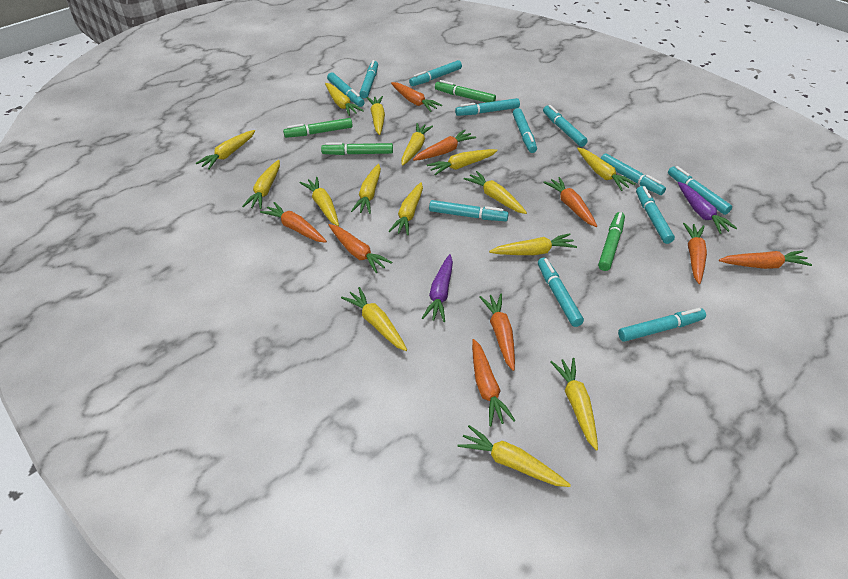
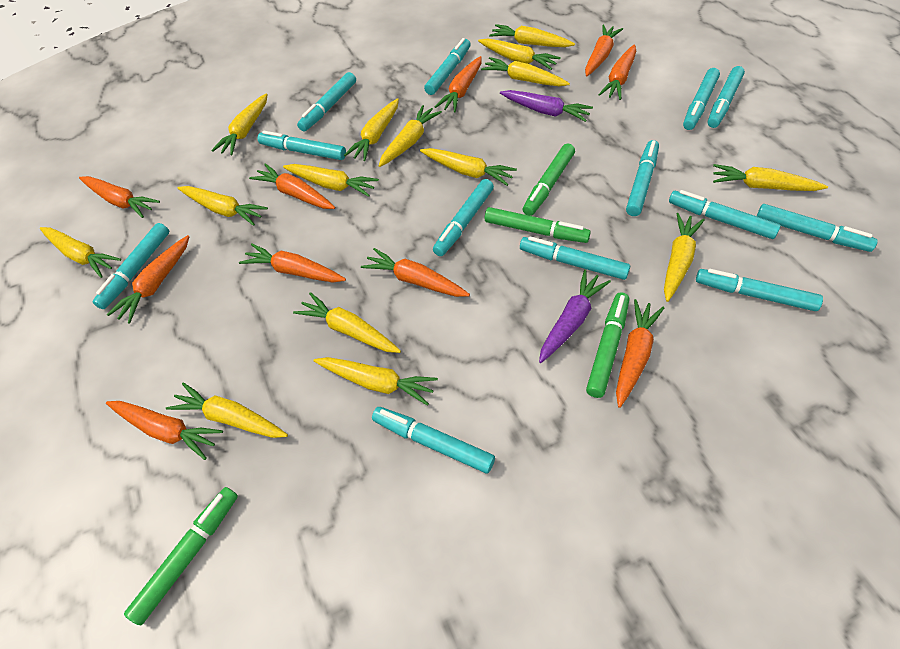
orange carrot: 9 -> 10
turquoise marker: 12 -> 13

